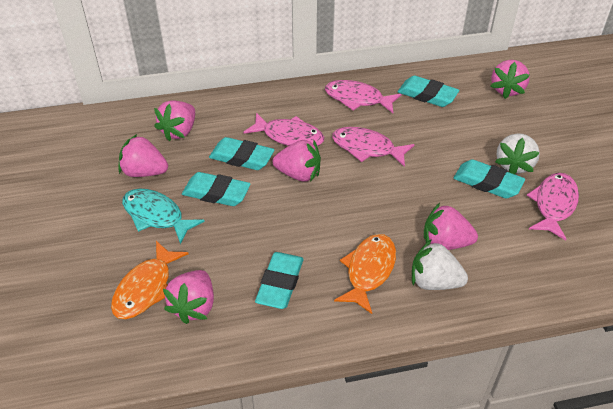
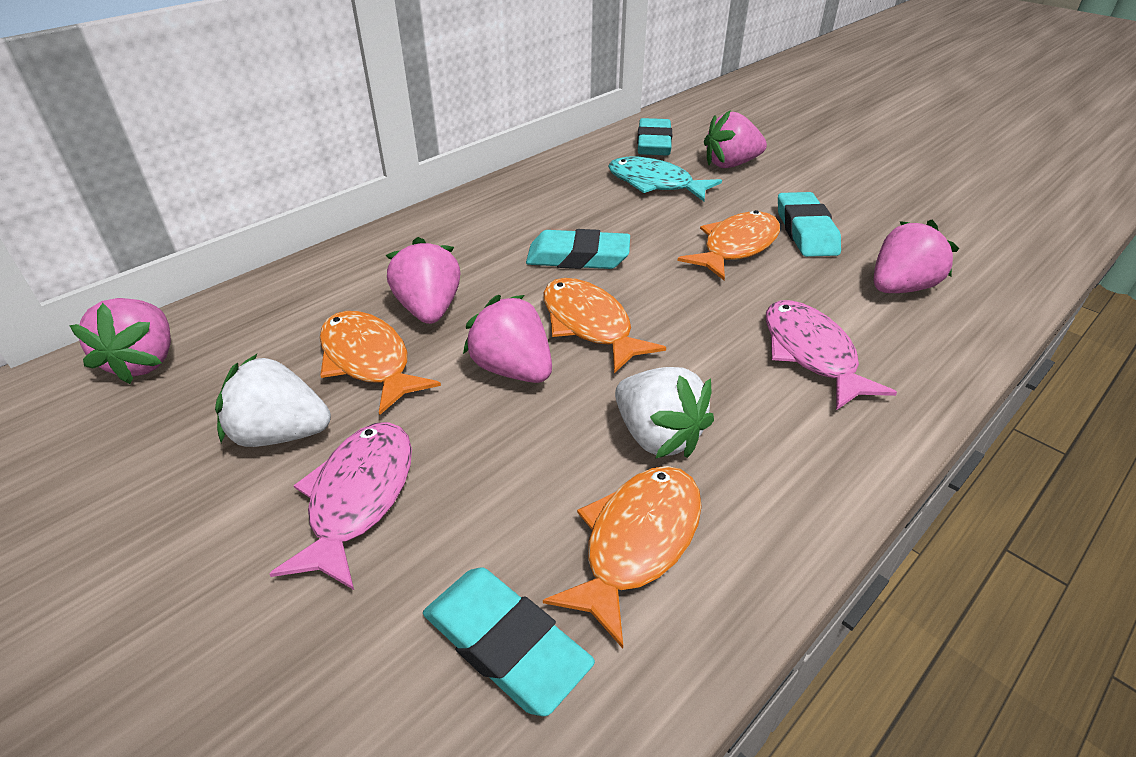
orange fish: 2 -> 4
pink fish: 4 -> 2
pink strawberry: 6 -> 5
turquoise eraser: 5 -> 4

